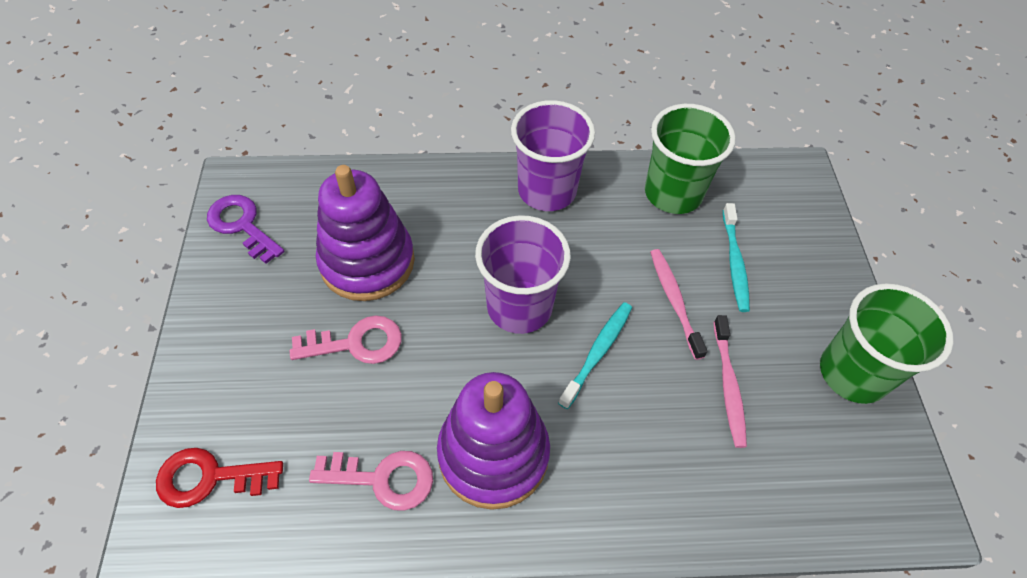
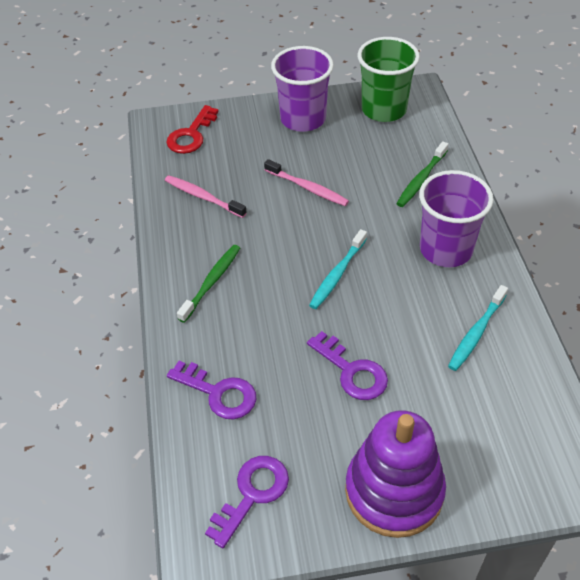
green cup: 2 -> 1
green toothbrush: 0 -> 2
pink key: 2 -> 0
purple key: 1 -> 3
purple stacking toy: 2 -> 1

